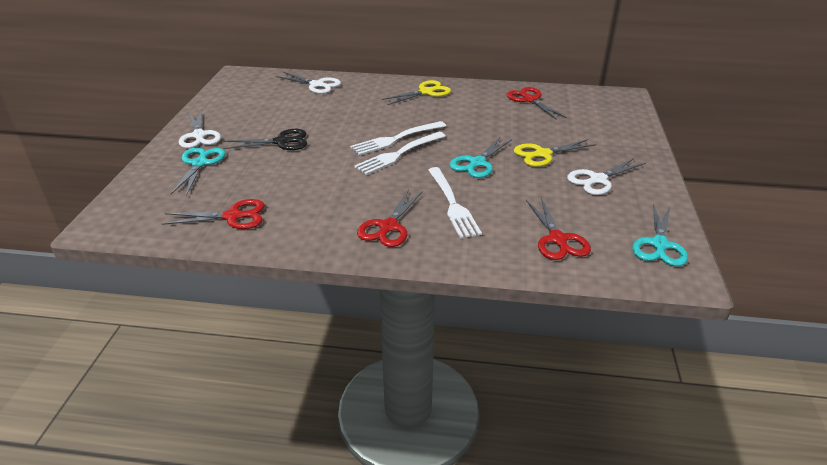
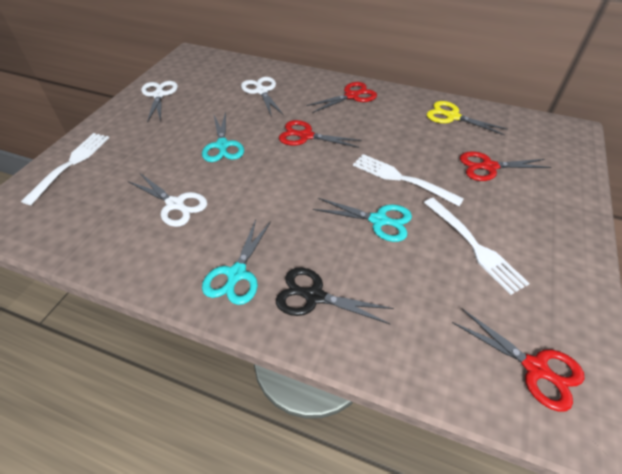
yellow scissors: 2 -> 1

